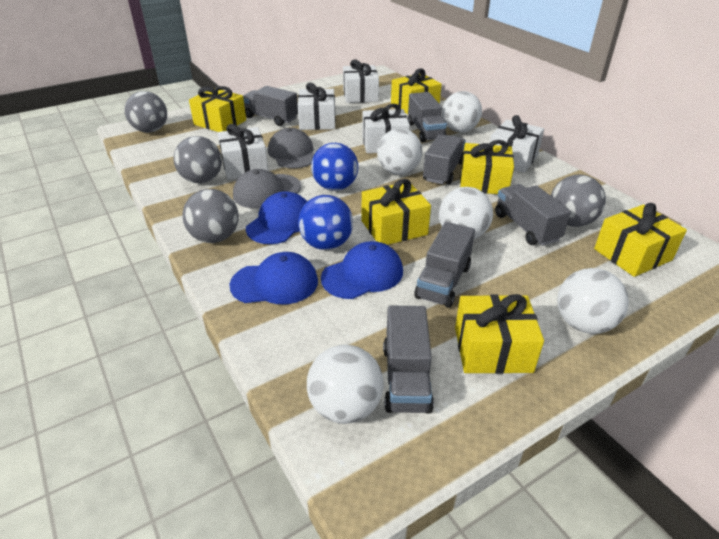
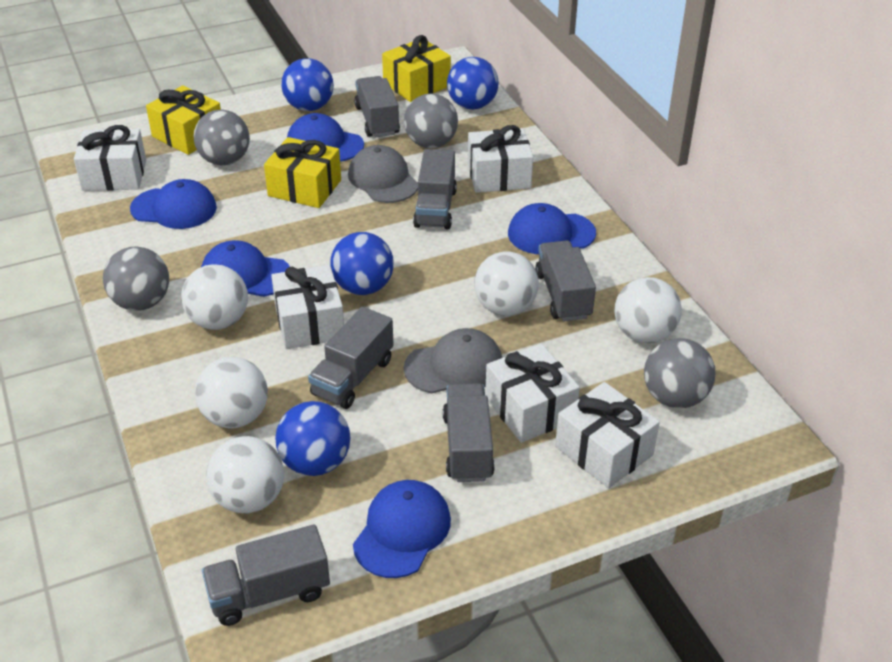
blue ball: 2 -> 4
blue cap: 3 -> 5
yellow gift: 6 -> 3

